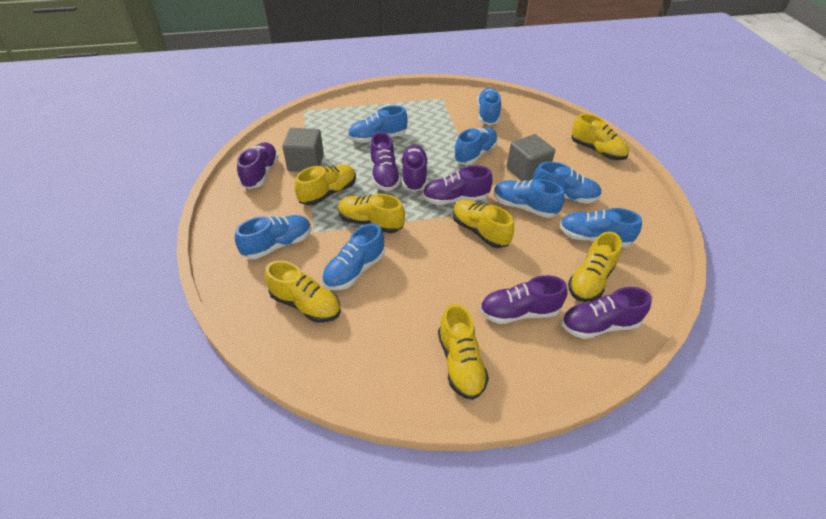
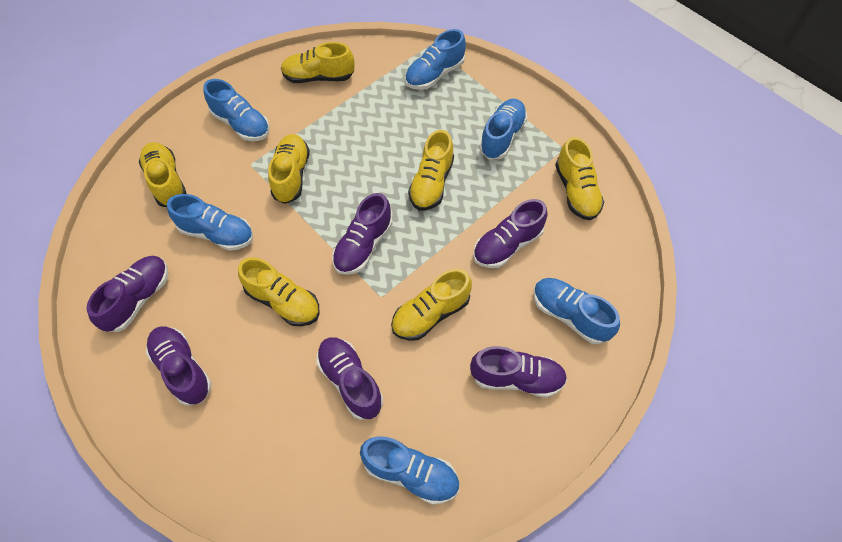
blue shoe: 8 -> 6
grey cube: 2 -> 0

